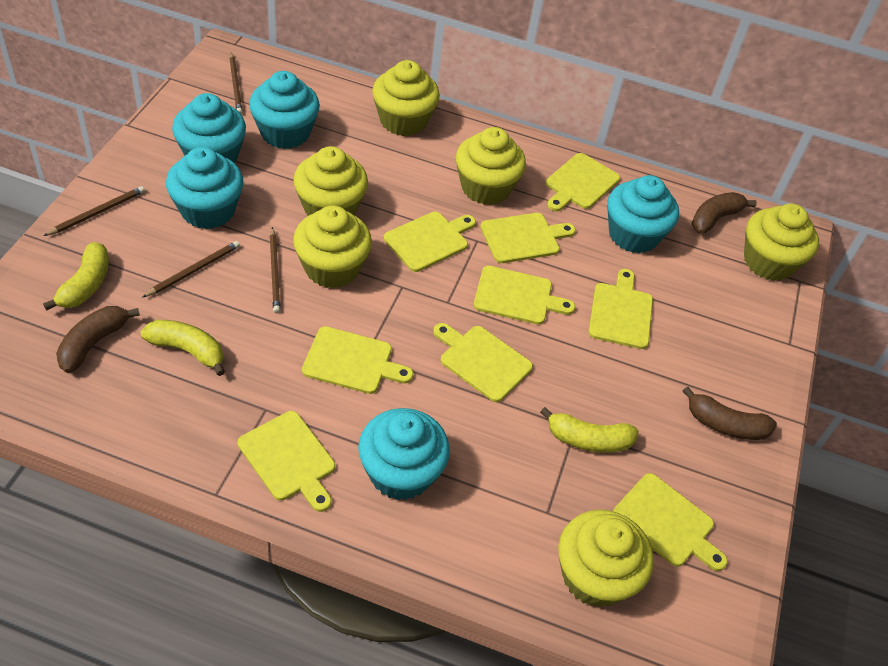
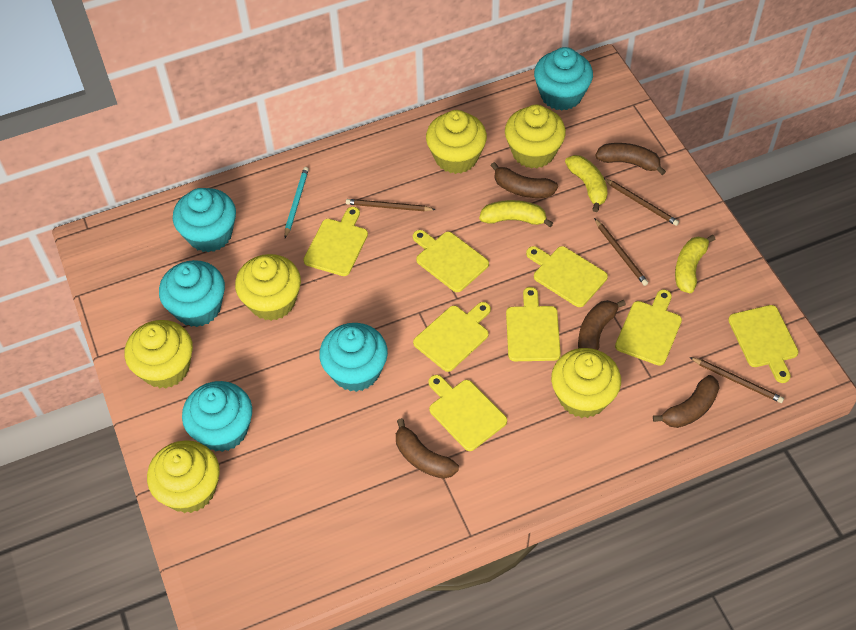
brown banana: 3 -> 5
turquoise pencil: 0 -> 1
yellow cutting board: 9 -> 8

